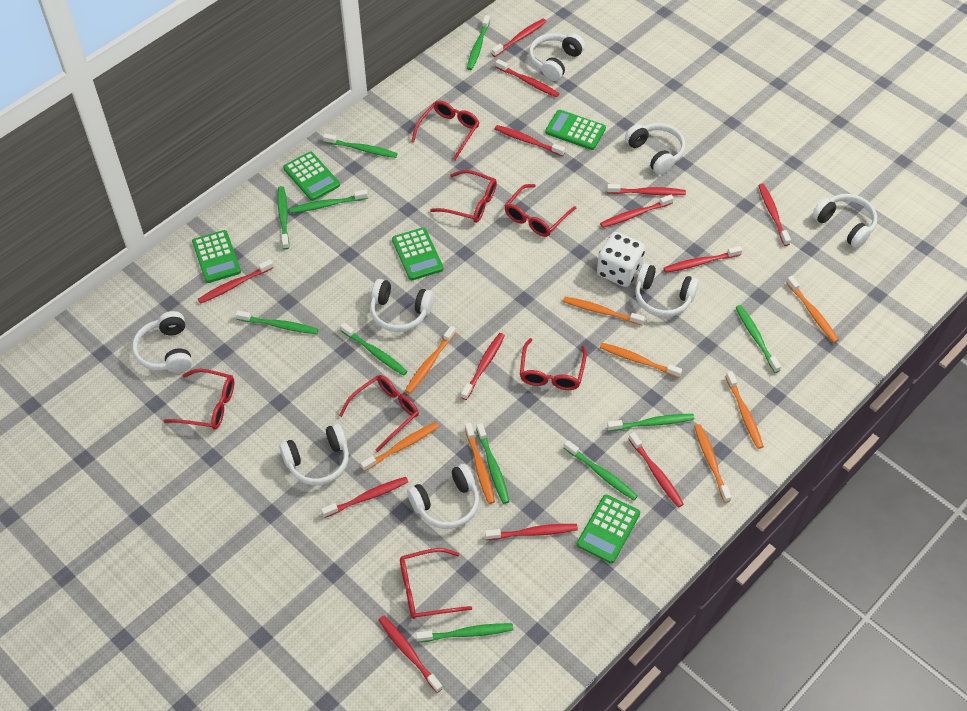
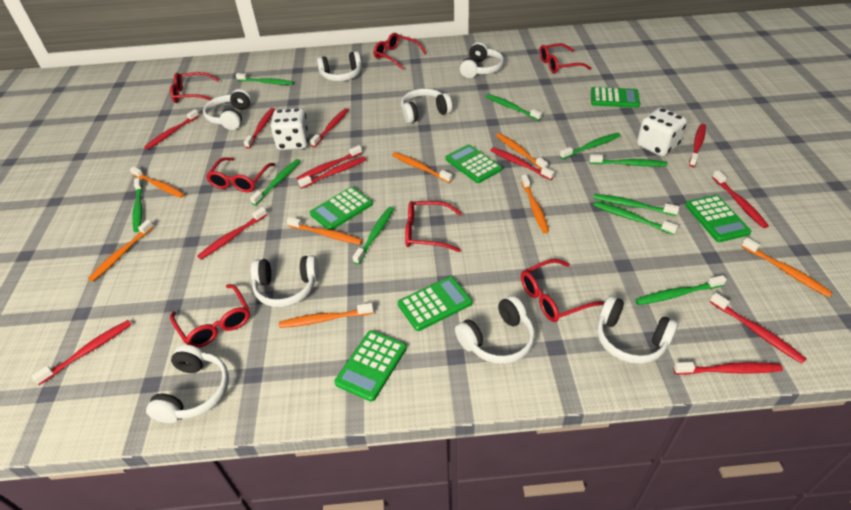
green calculator: 5 -> 6
green toothbrush: 11 -> 10
red toothbrush: 13 -> 12
white dice: 1 -> 2

